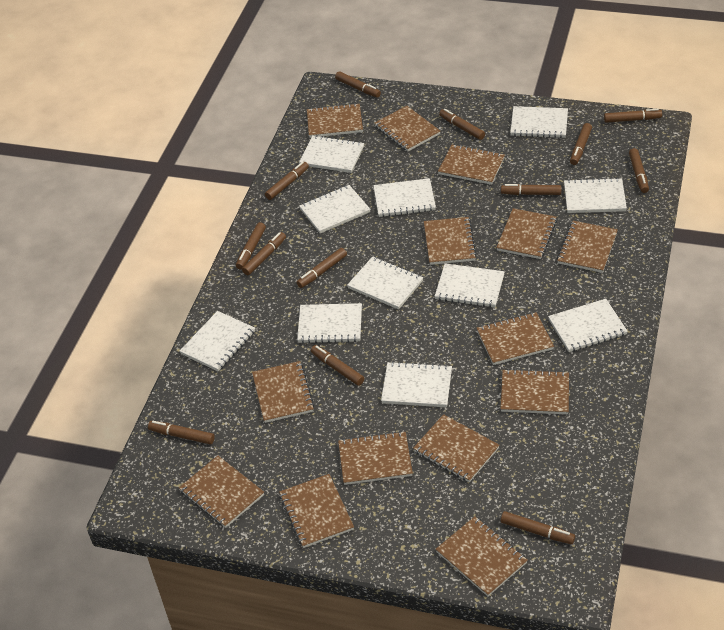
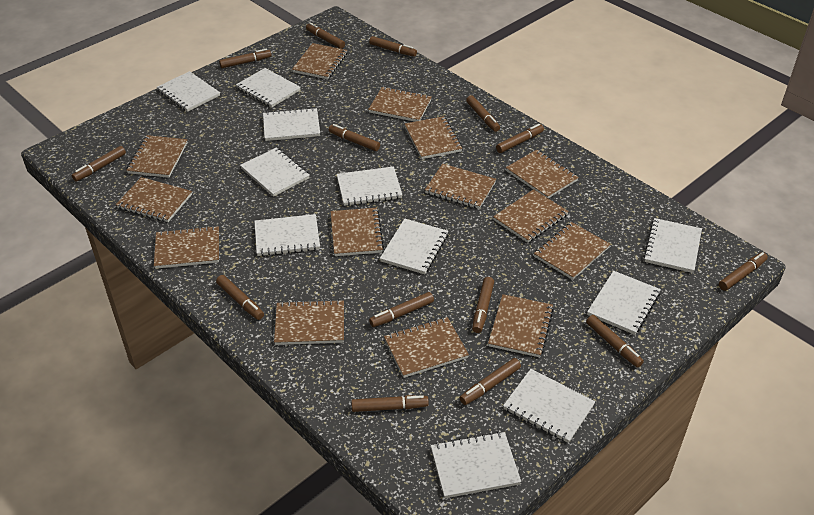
brown marker: 13 -> 14

